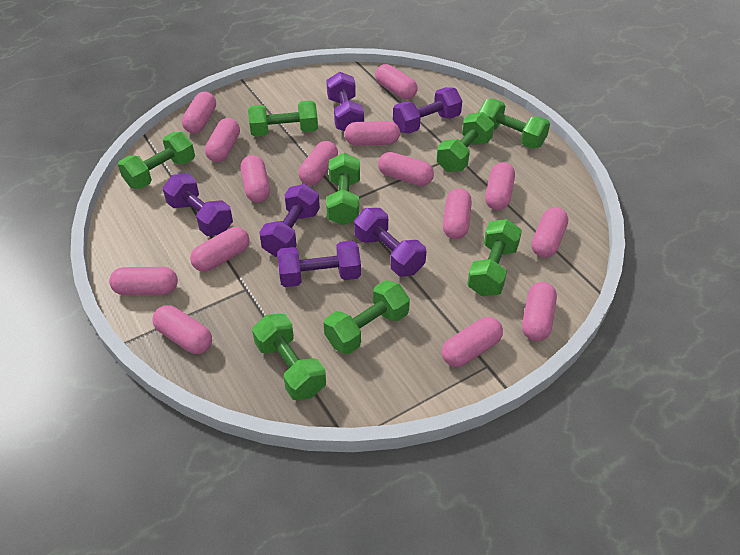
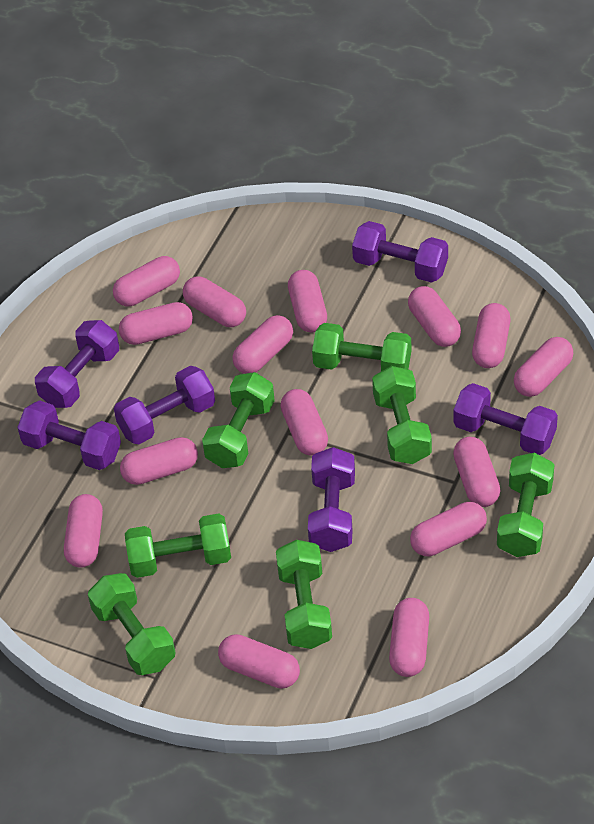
green dumbbell: 8 -> 7

